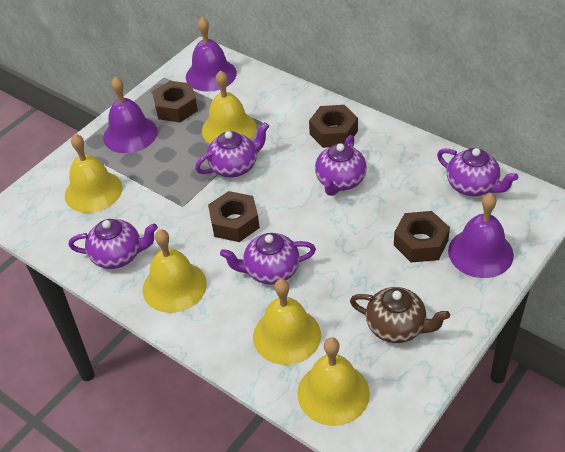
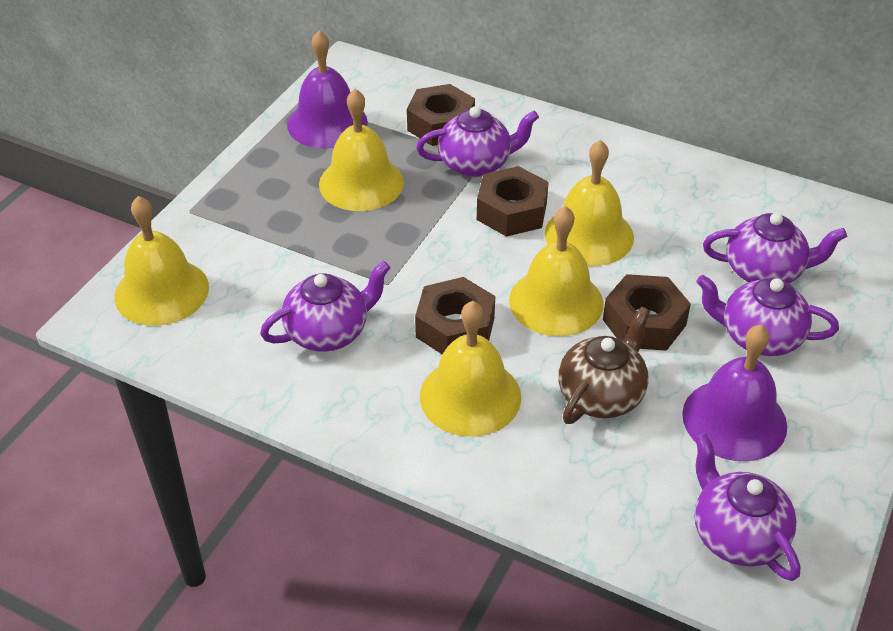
purple bell: 3 -> 2

